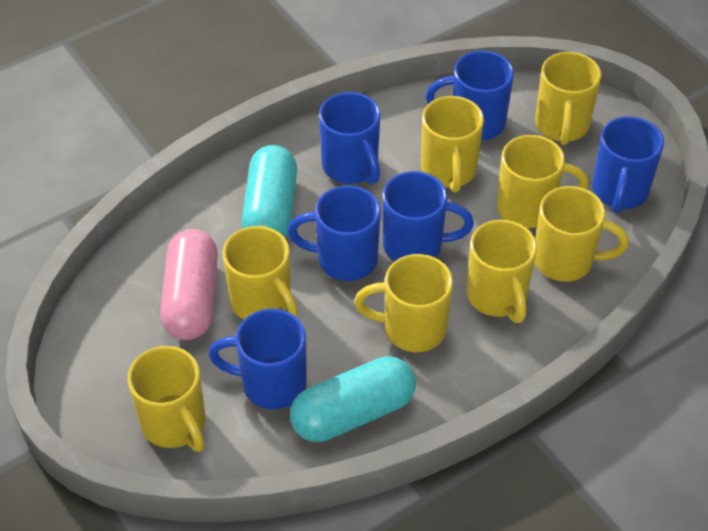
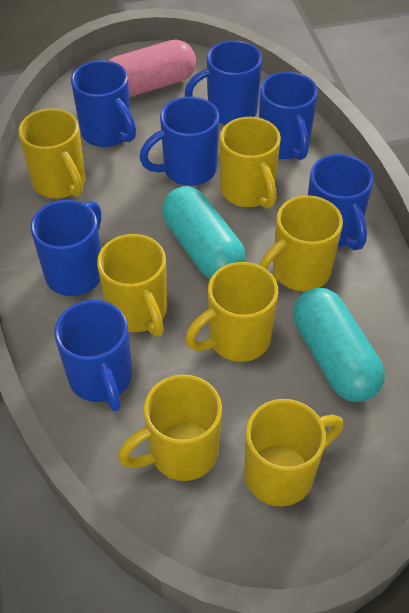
blue mug: 6 -> 7
yellow mug: 8 -> 7

